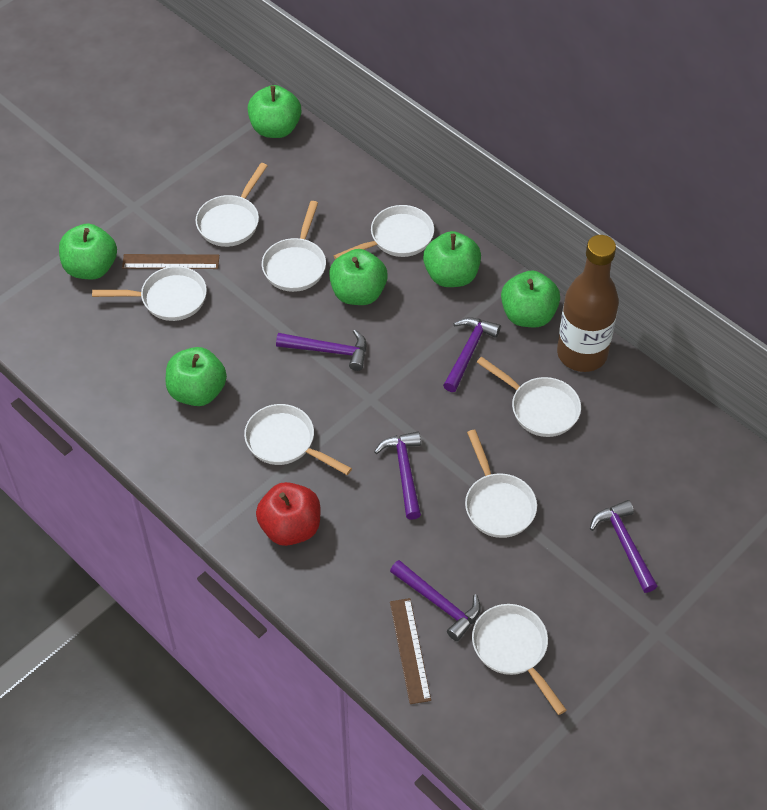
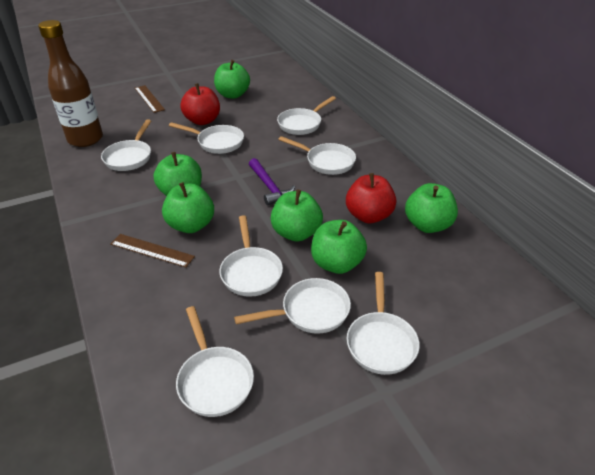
purple hammer: 5 -> 1
red apple: 1 -> 2

